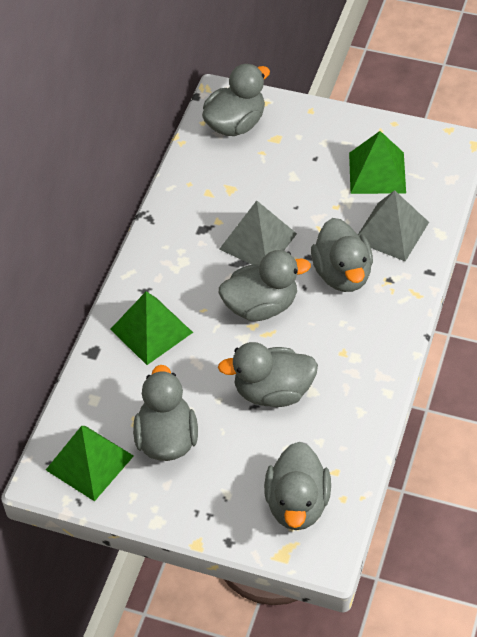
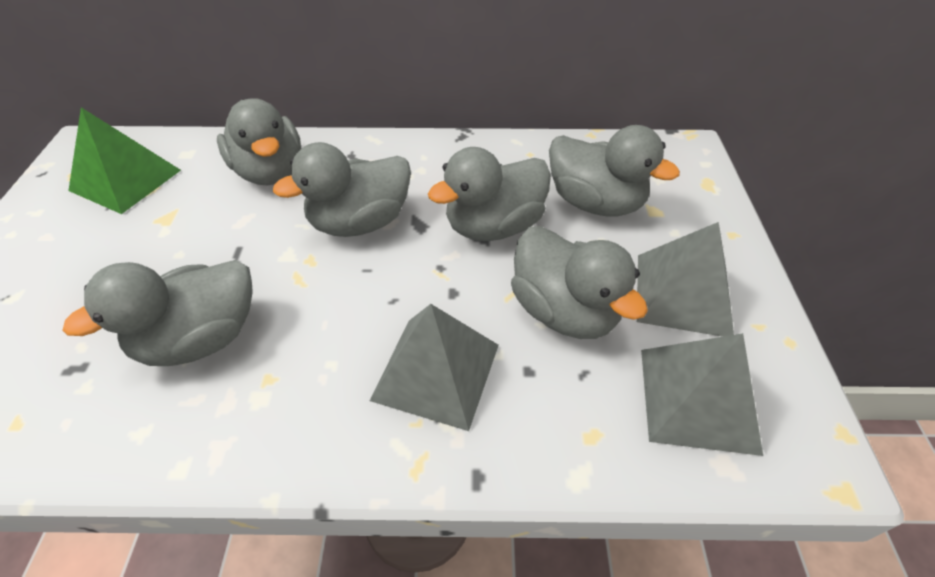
green pyramid: 3 -> 1
grey pyramid: 2 -> 3

